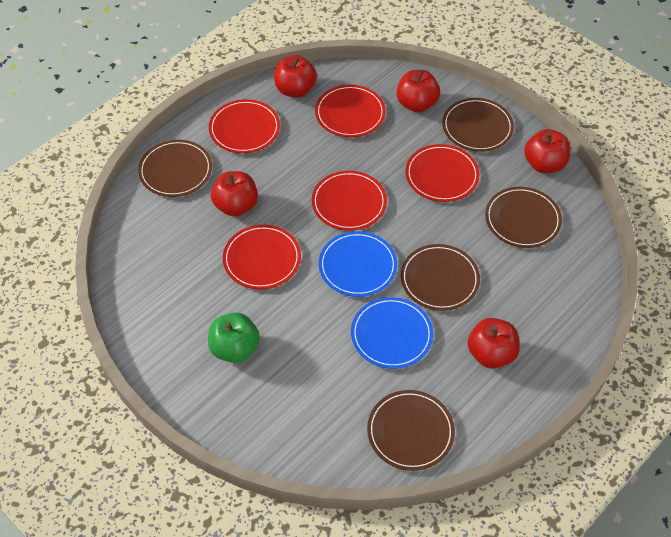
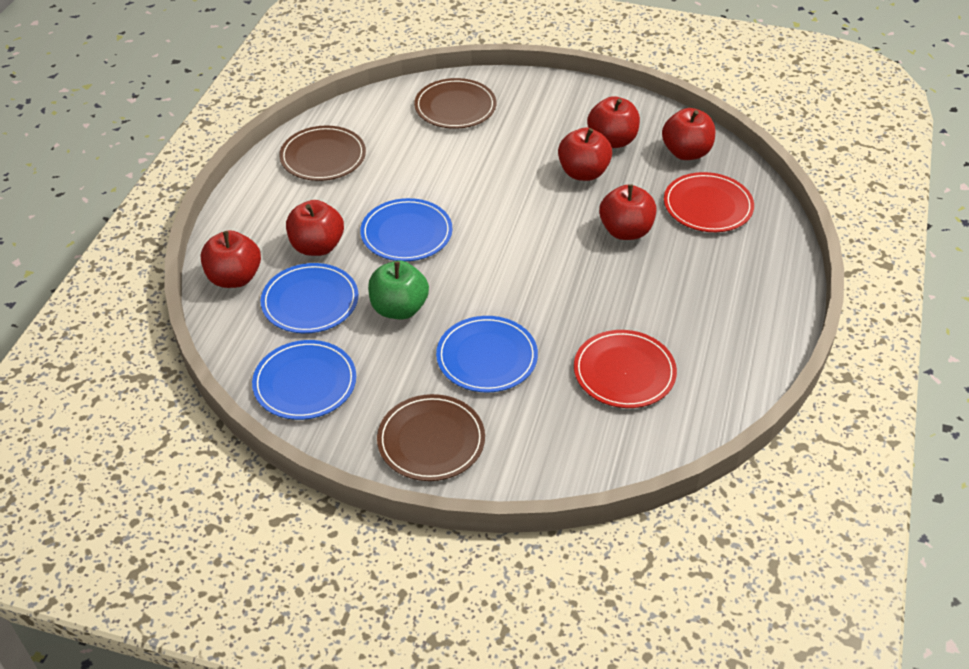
blue plate: 2 -> 4
brown plate: 5 -> 3
red apple: 5 -> 6
red plate: 5 -> 2

